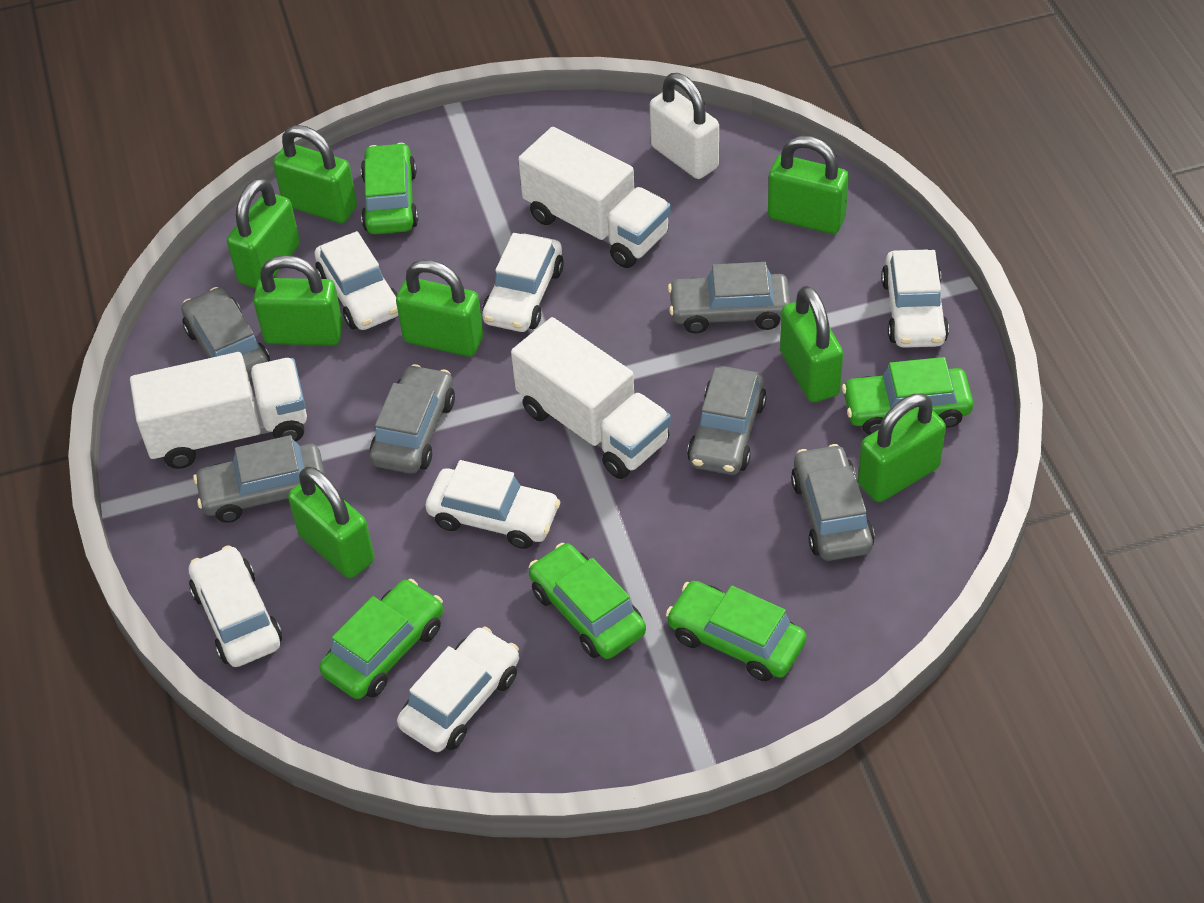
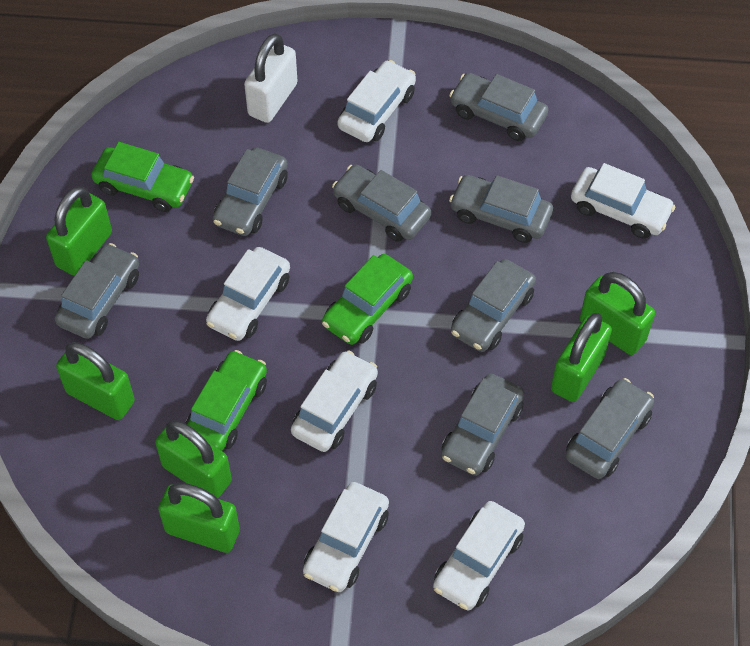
green car: 5 -> 3
green padlock: 8 -> 6
grey car: 6 -> 8
white truck: 3 -> 0

